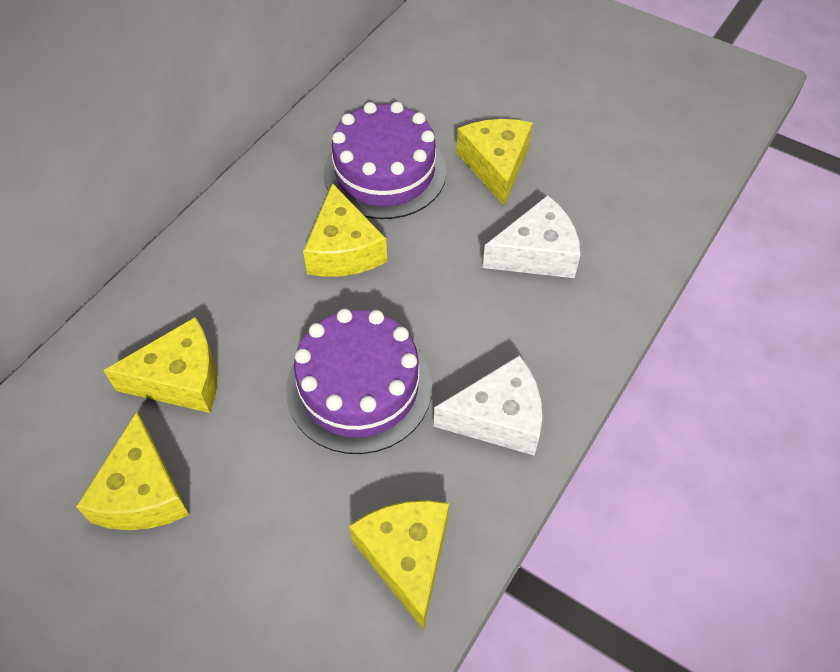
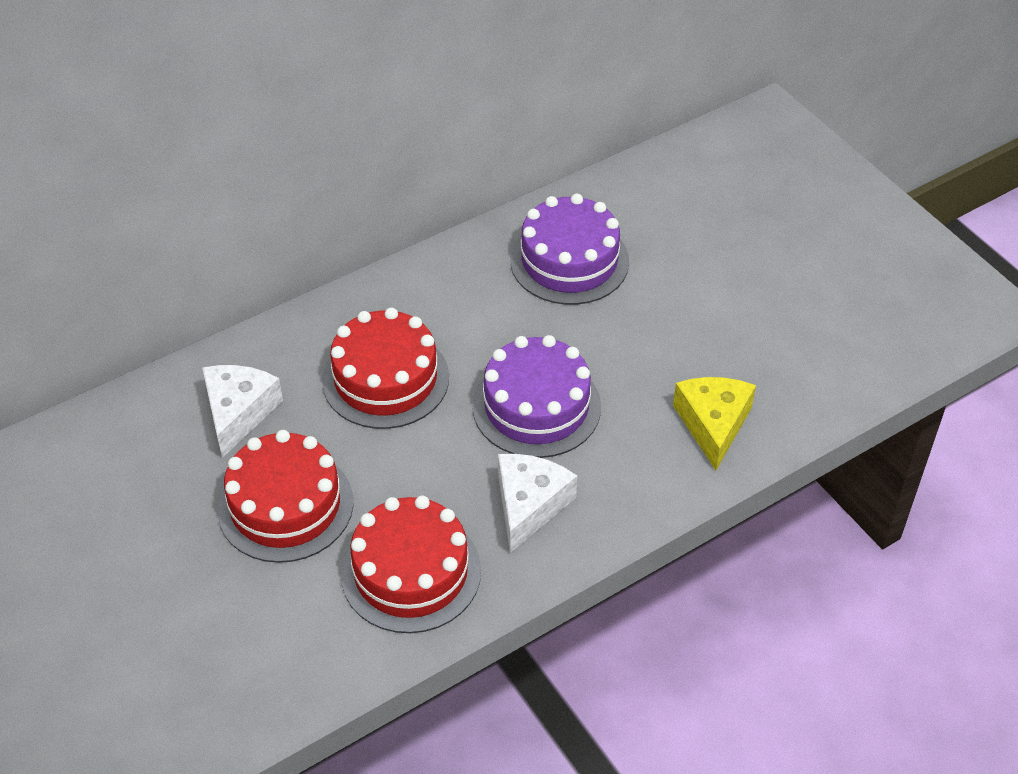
red cake: 0 -> 3
yellow cheese: 5 -> 1

